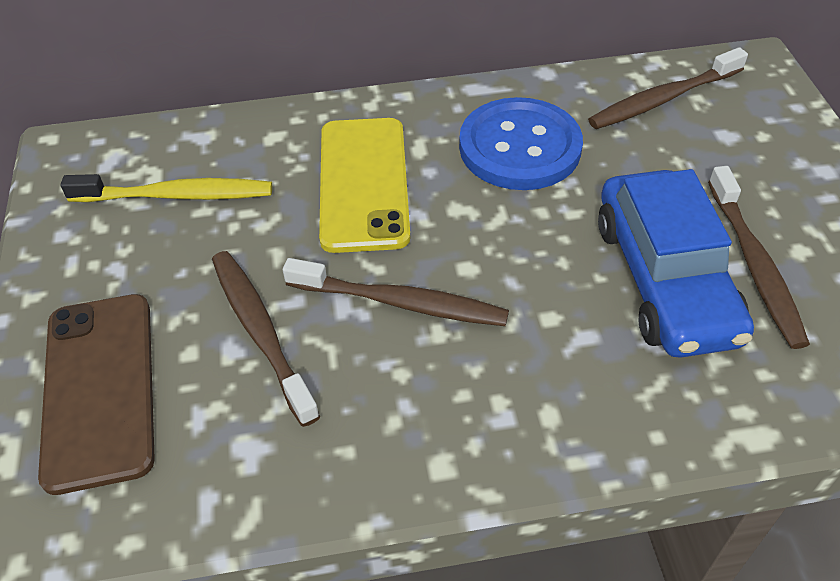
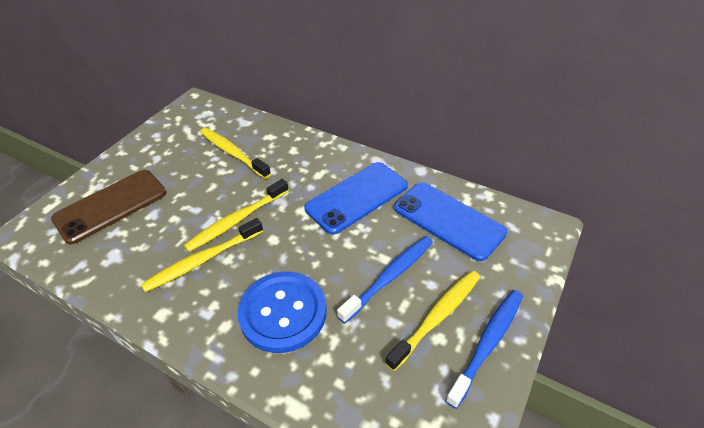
blue car: 1 -> 0
blue phone: 0 -> 2
blue toothbrush: 0 -> 2
brown toothbrush: 4 -> 0
yellow phone: 1 -> 0
yellow toothbrush: 1 -> 4

